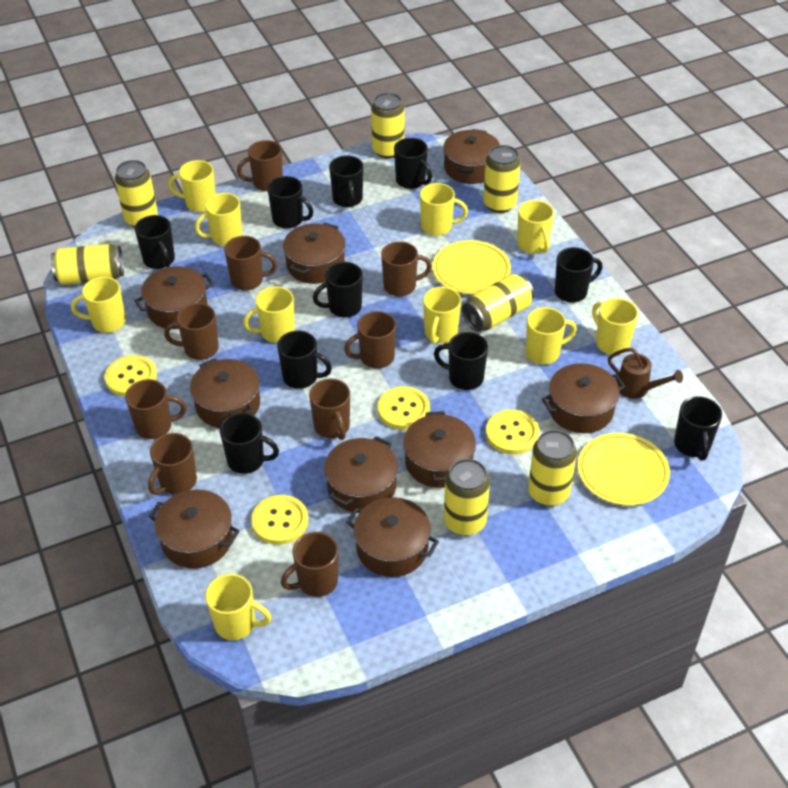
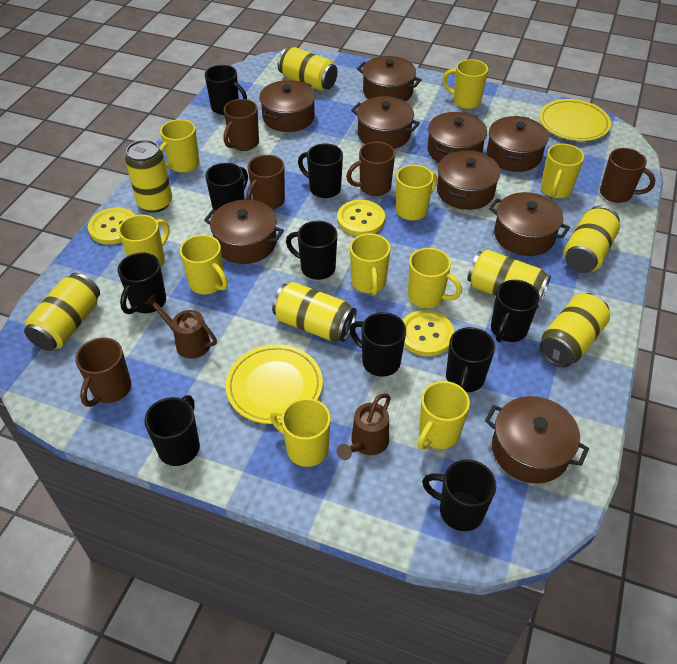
brown mug: 9 -> 5
brown watering can: 1 -> 2
yellow button: 4 -> 3

